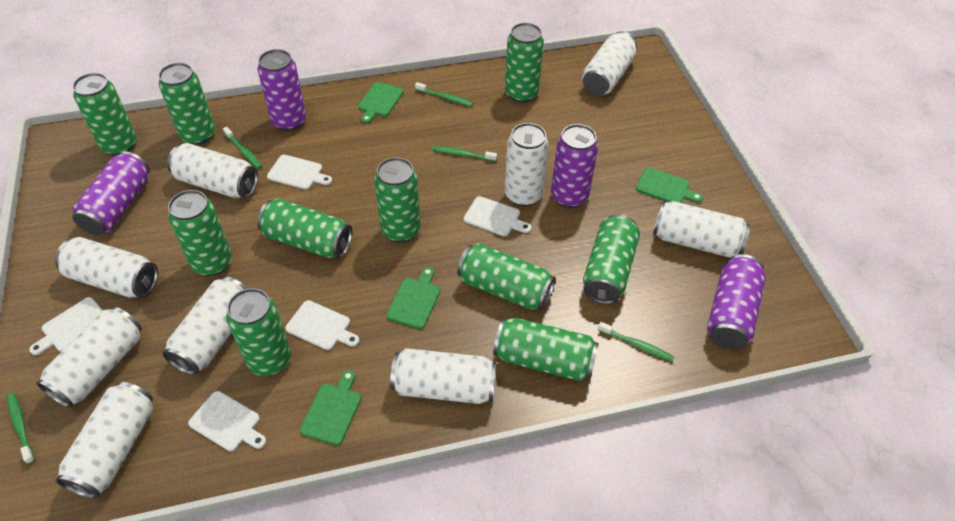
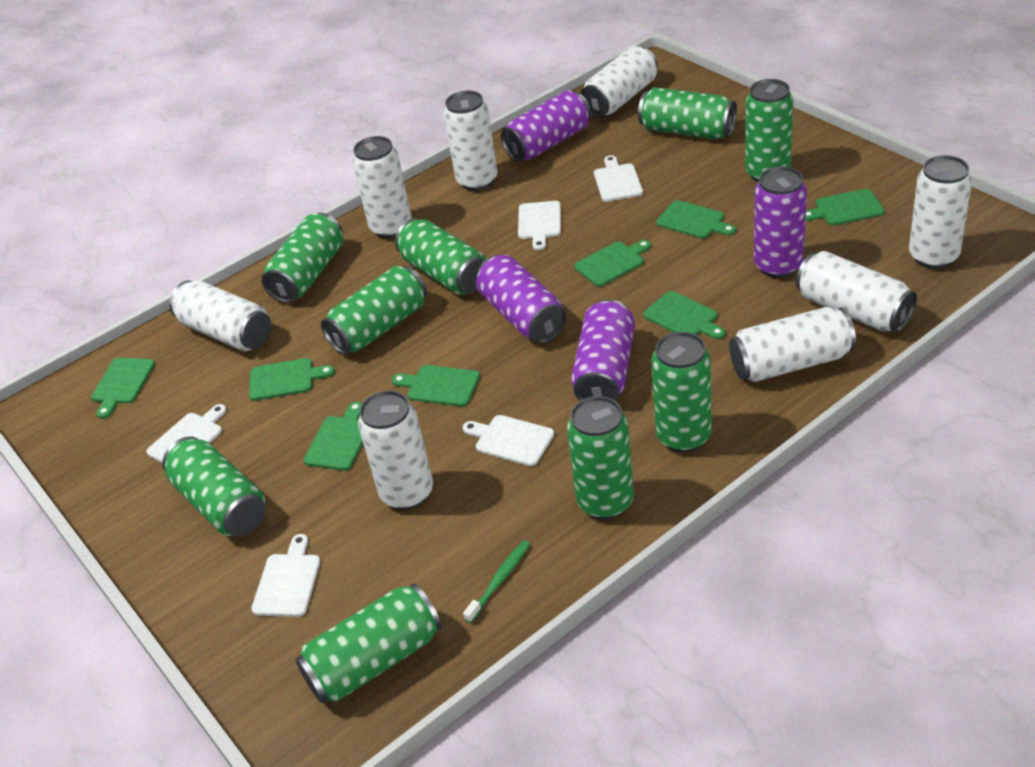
green can: 10 -> 9
green cutting board: 4 -> 8
green toothbrush: 5 -> 1
white can: 9 -> 8

